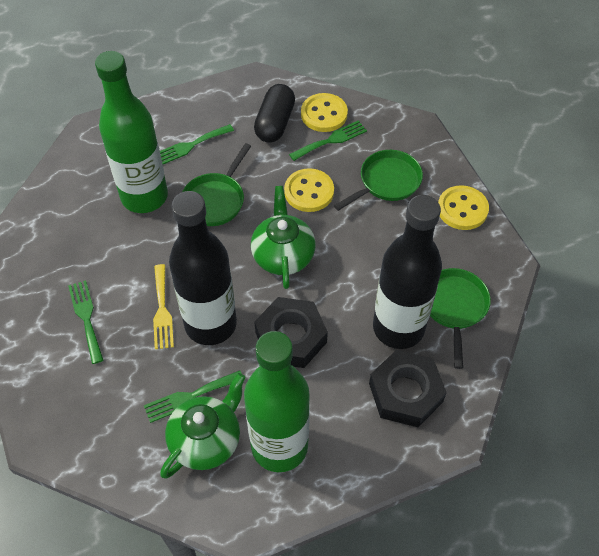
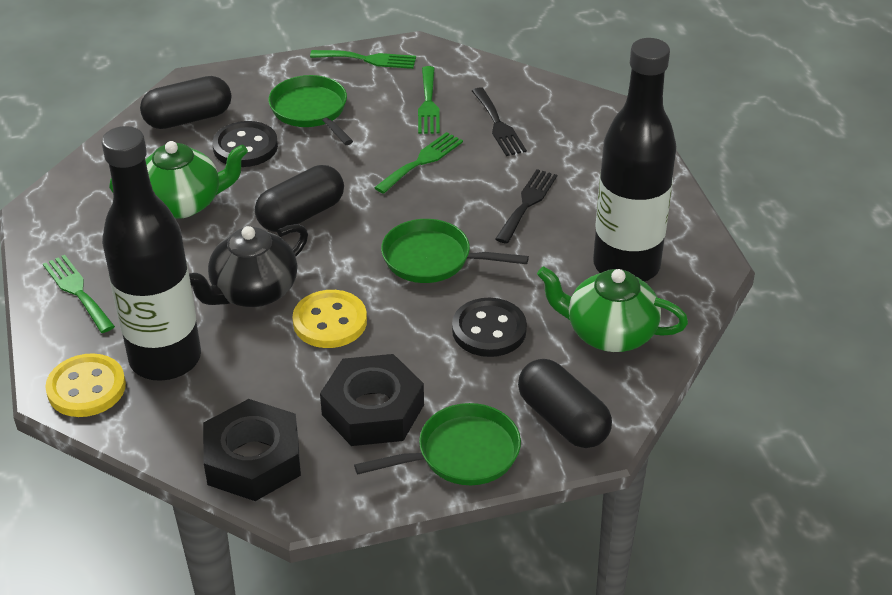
black button: 0 -> 2
black capsule: 1 -> 3
black fork: 0 -> 2
black teapot: 0 -> 1
green bottle: 2 -> 0
yellow button: 3 -> 2
yellow fork: 1 -> 0

